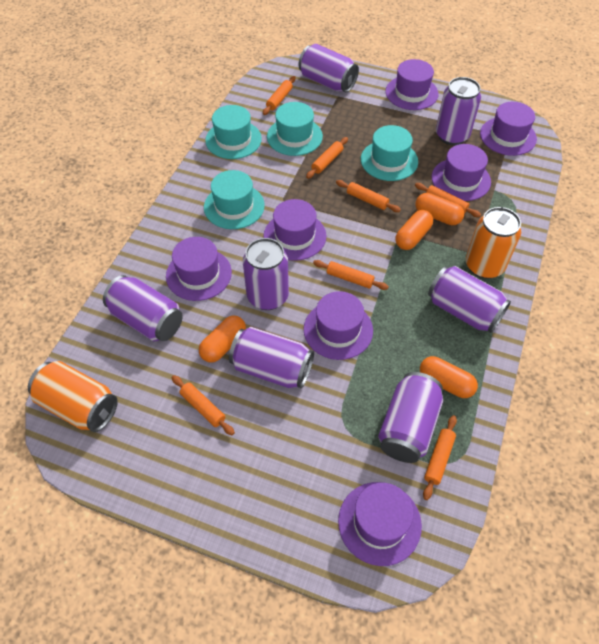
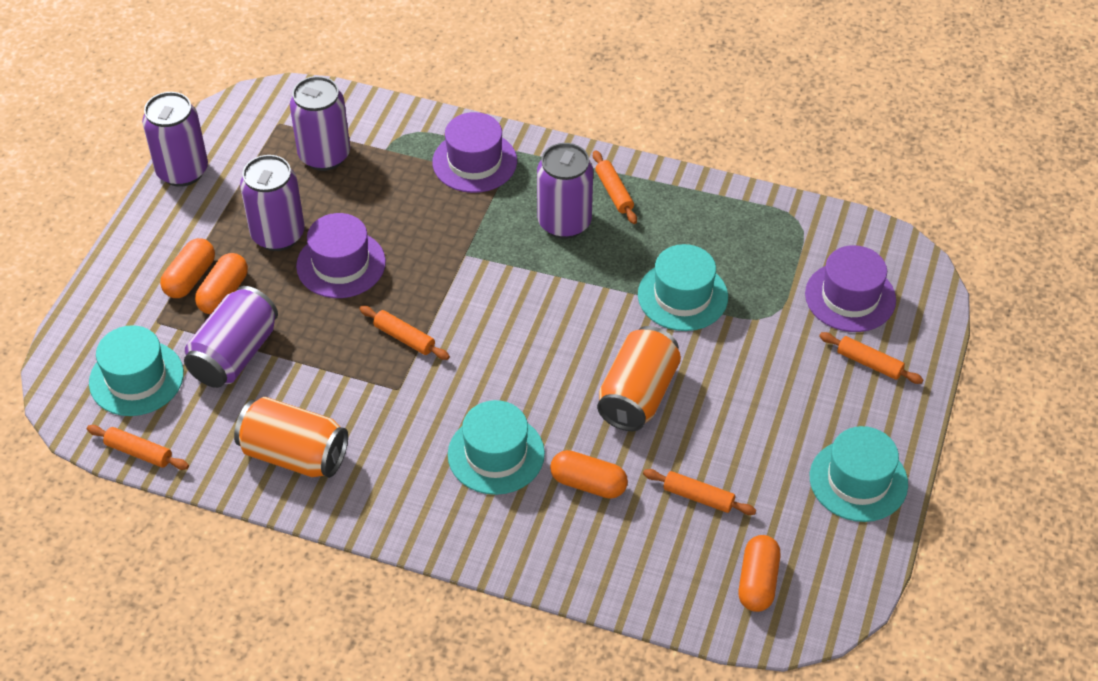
orange rolling pin: 7 -> 5
purple can: 7 -> 5
purple hat: 7 -> 3

